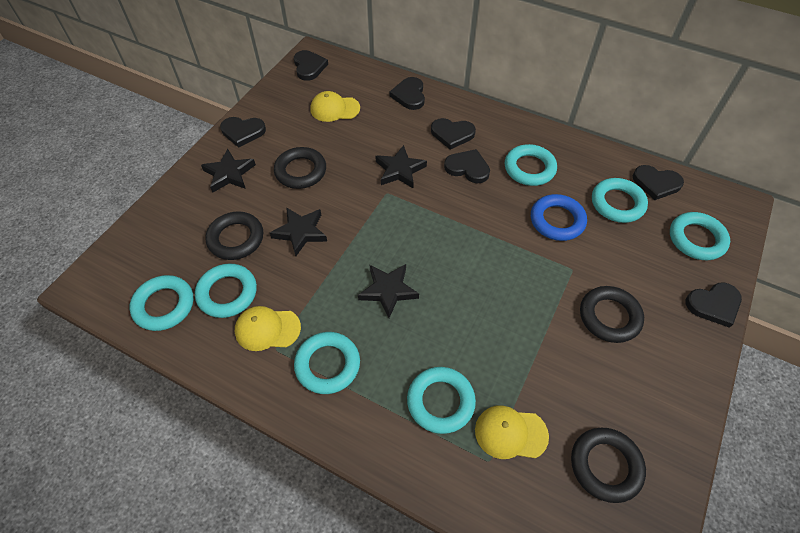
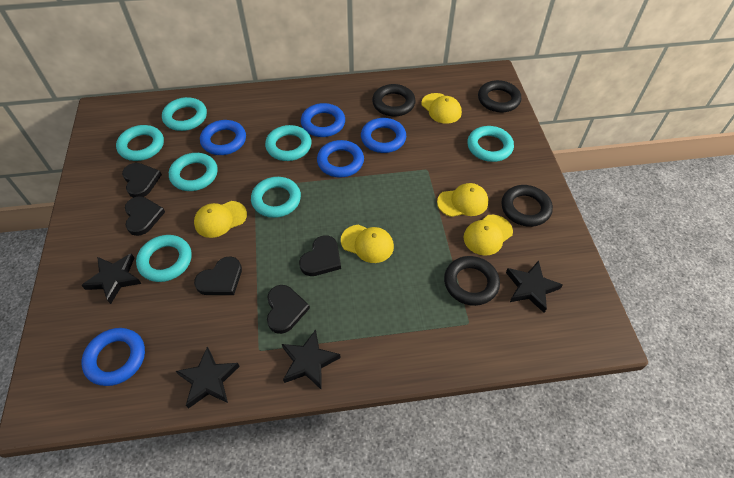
black heart: 7 -> 5
blue ring: 1 -> 5
yellow cap: 3 -> 5

